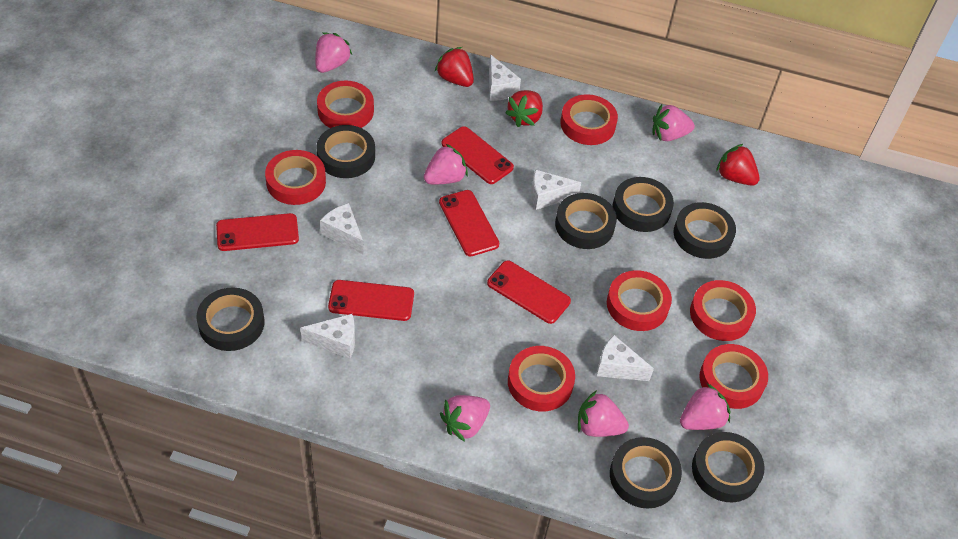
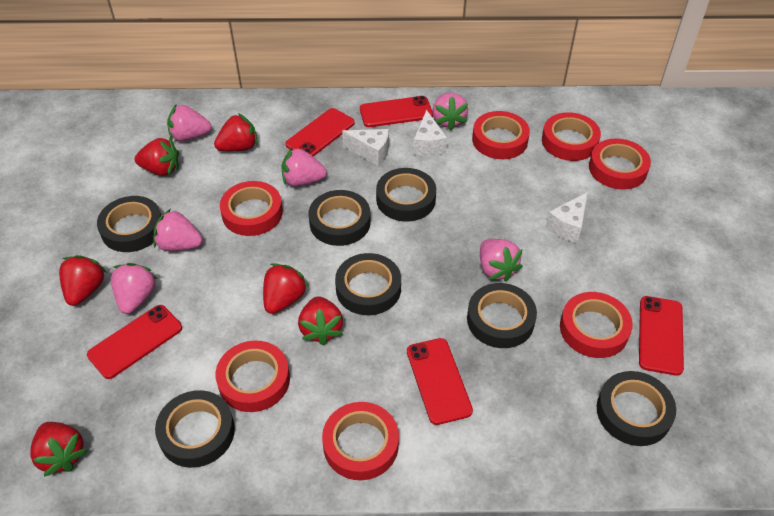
red strawberry: 3 -> 6
white cheese: 5 -> 3

